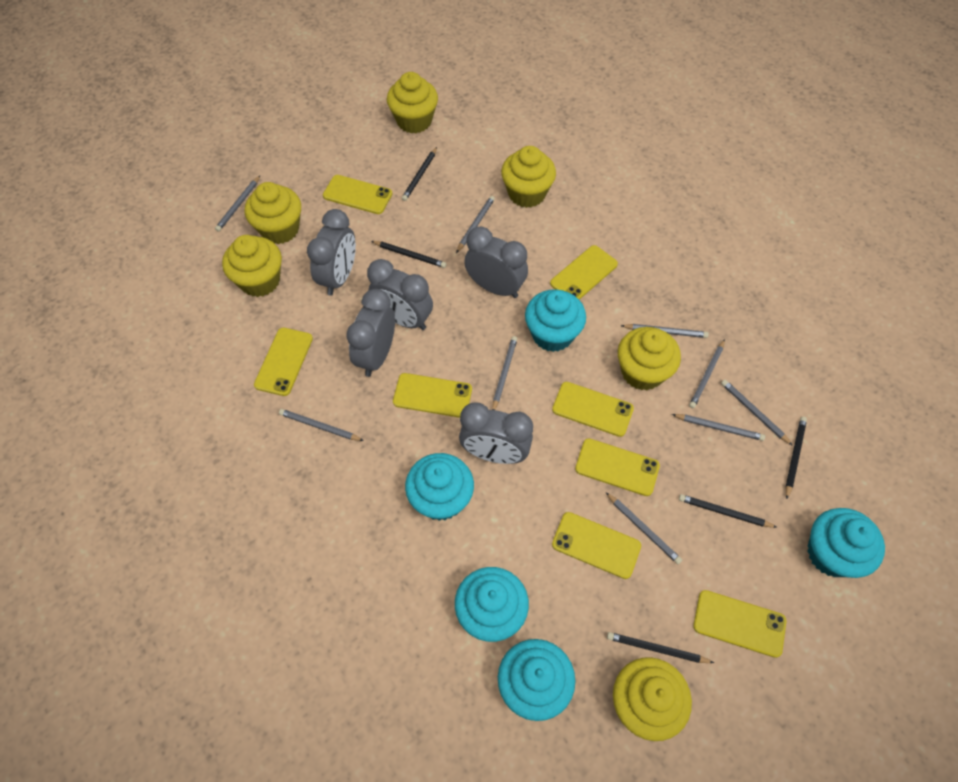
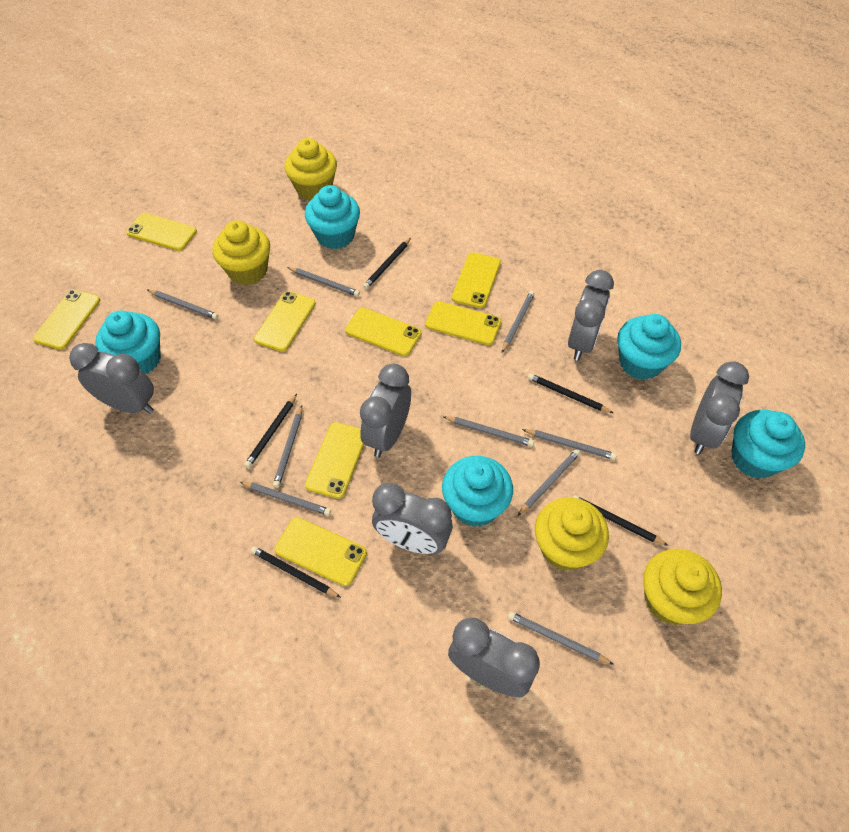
grey clock: 5 -> 6
yellow cupcake: 6 -> 4

